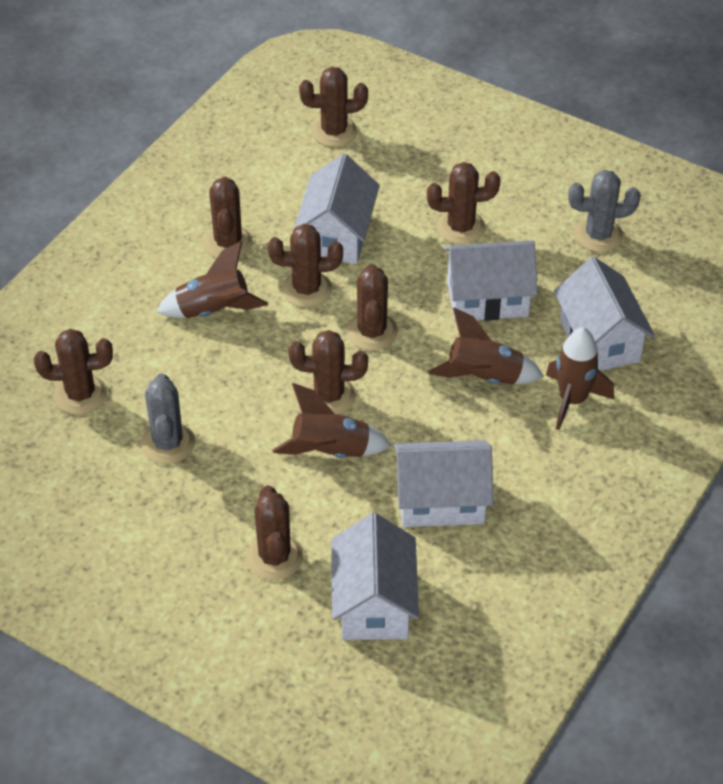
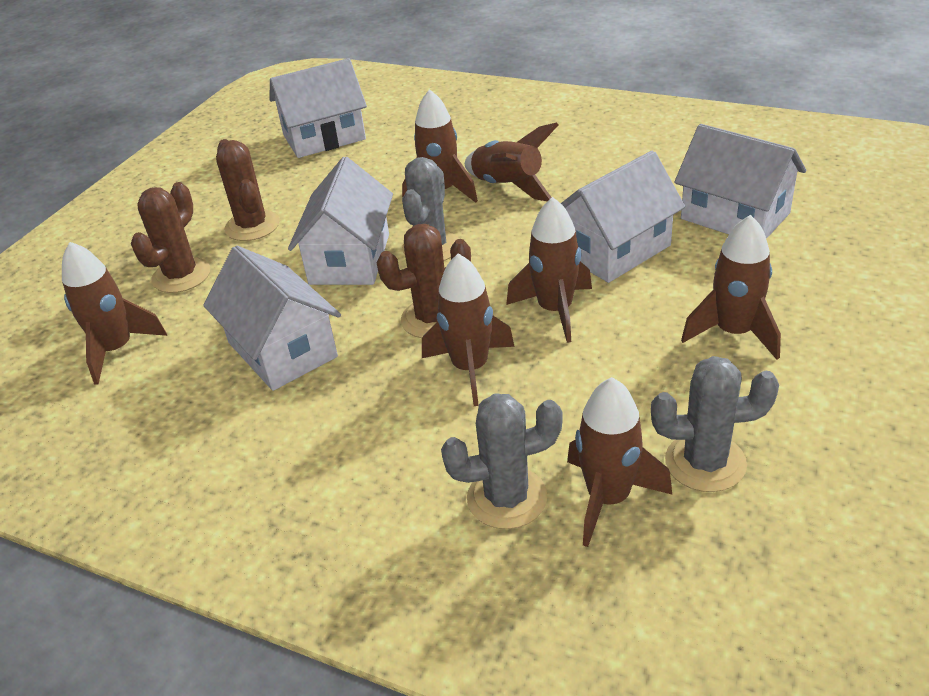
brown cactus: 8 -> 3
brown rocket: 4 -> 7
grey cactus: 2 -> 3

